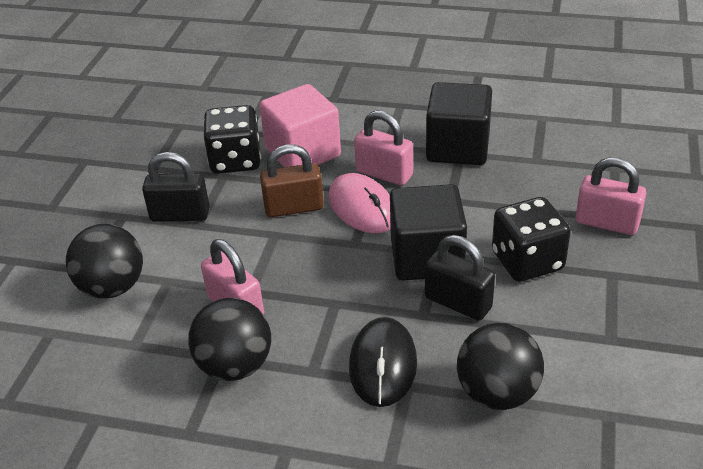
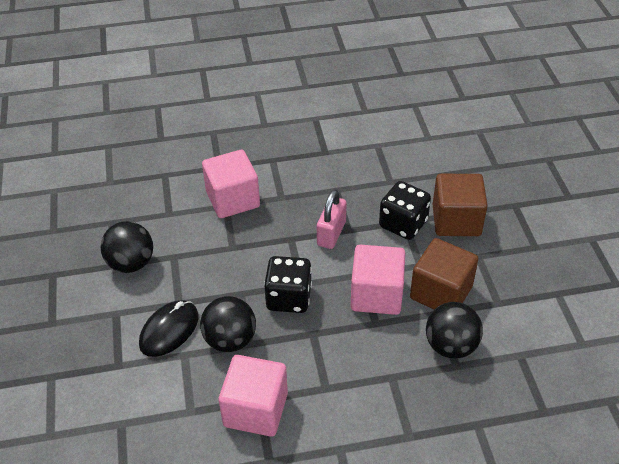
black cube: 2 -> 0
black padlock: 2 -> 0
brown cube: 0 -> 2
brown padlock: 1 -> 0
pink cube: 1 -> 3
pink mouse: 1 -> 0
pink padlock: 3 -> 1

